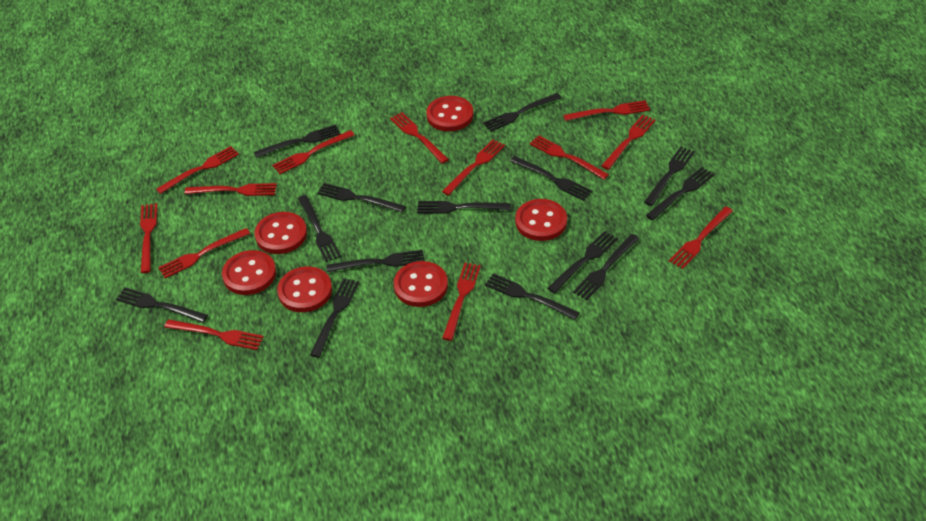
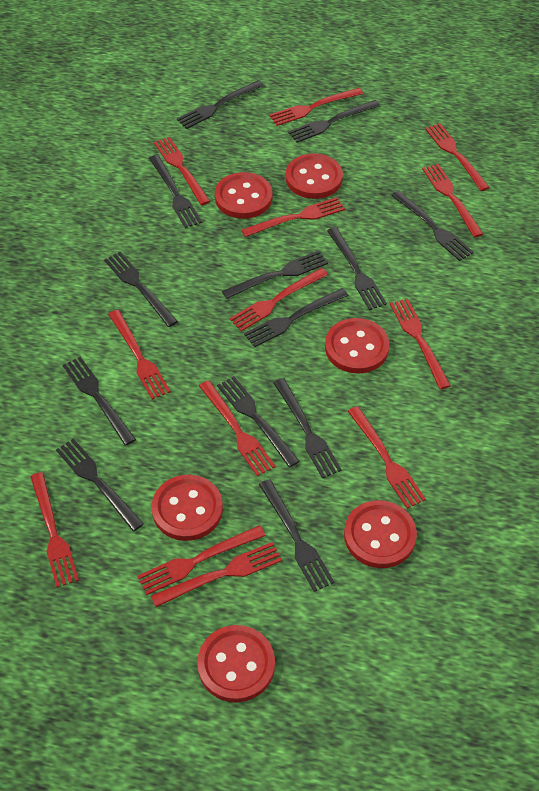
black fork: 14 -> 13

